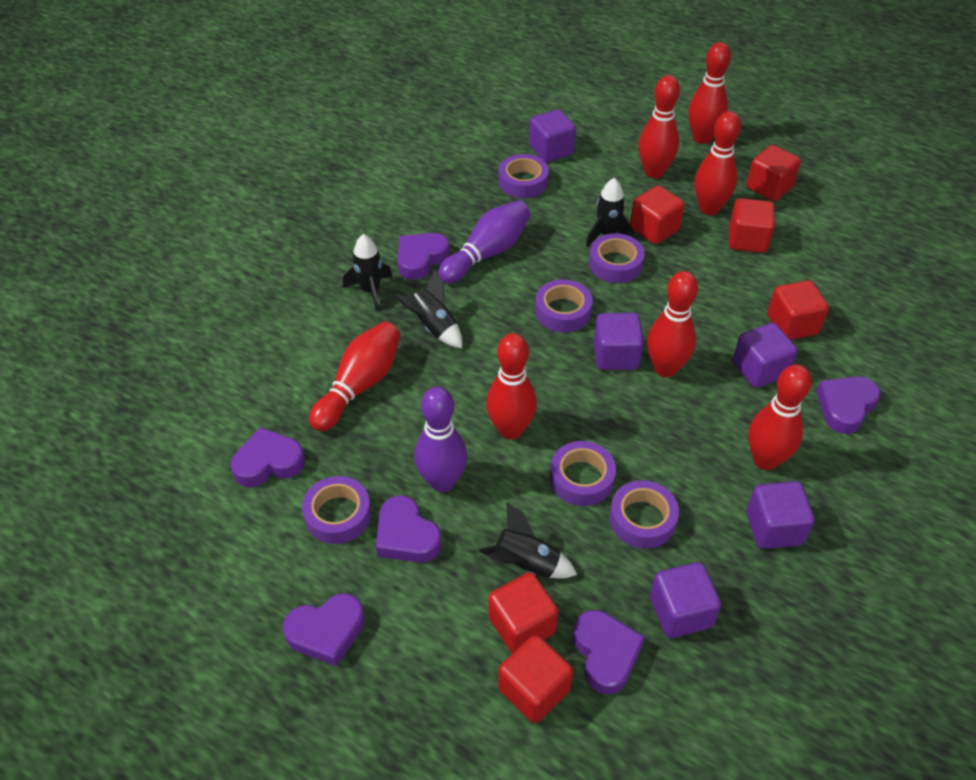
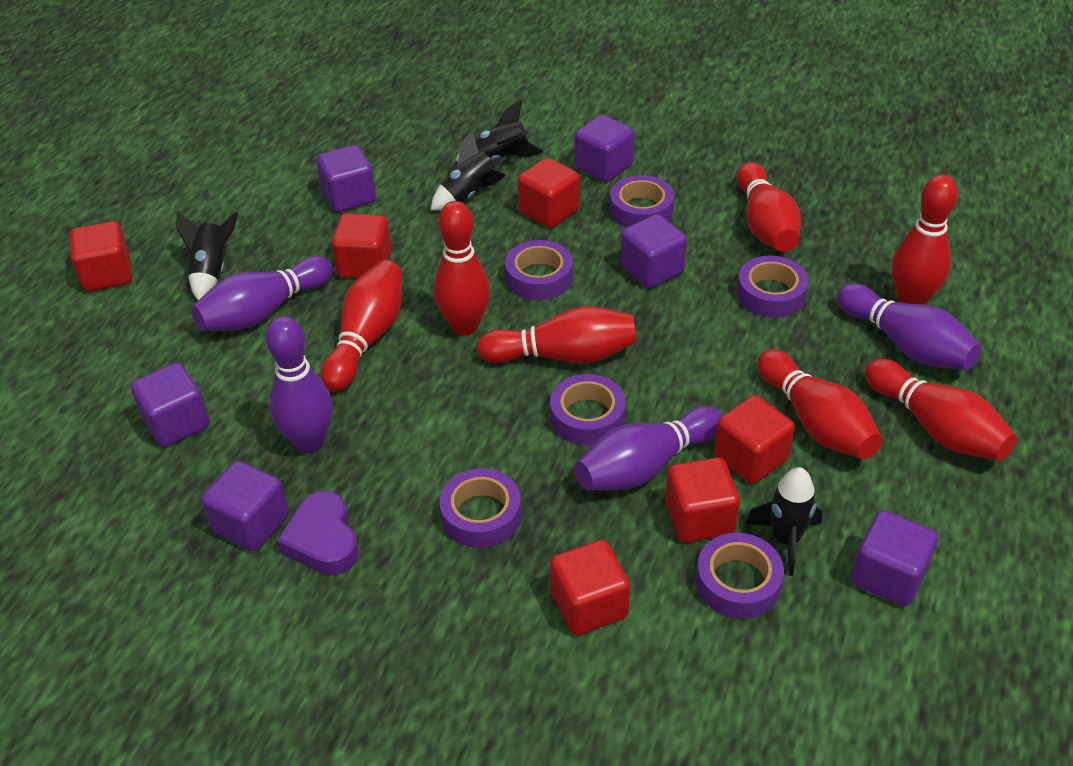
purple bowling pin: 2 -> 4
purple cube: 5 -> 6
purple heart: 6 -> 1

